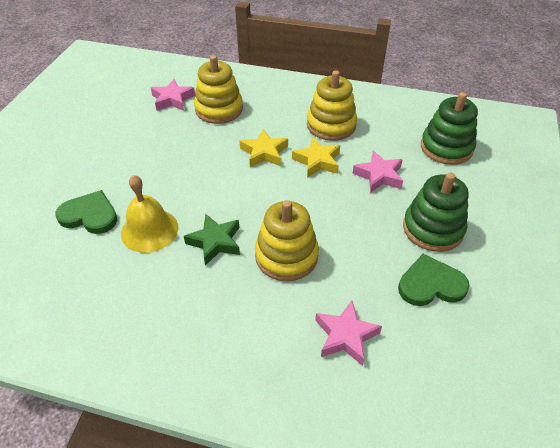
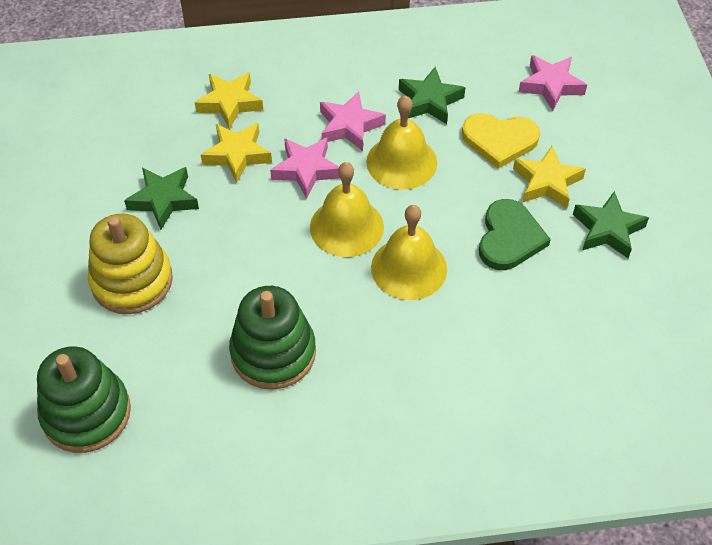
green heart: 2 -> 1
green star: 1 -> 3
yellow bell: 1 -> 3
yellow heart: 0 -> 1
yellow stacking toy: 3 -> 1
yellow star: 2 -> 3

